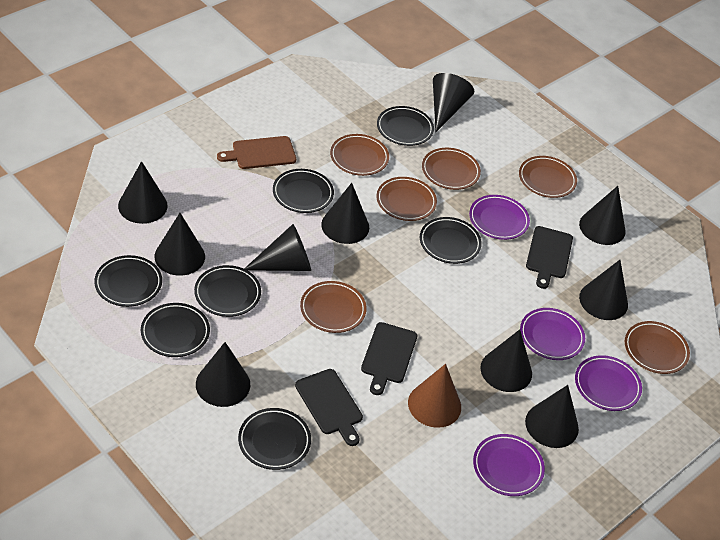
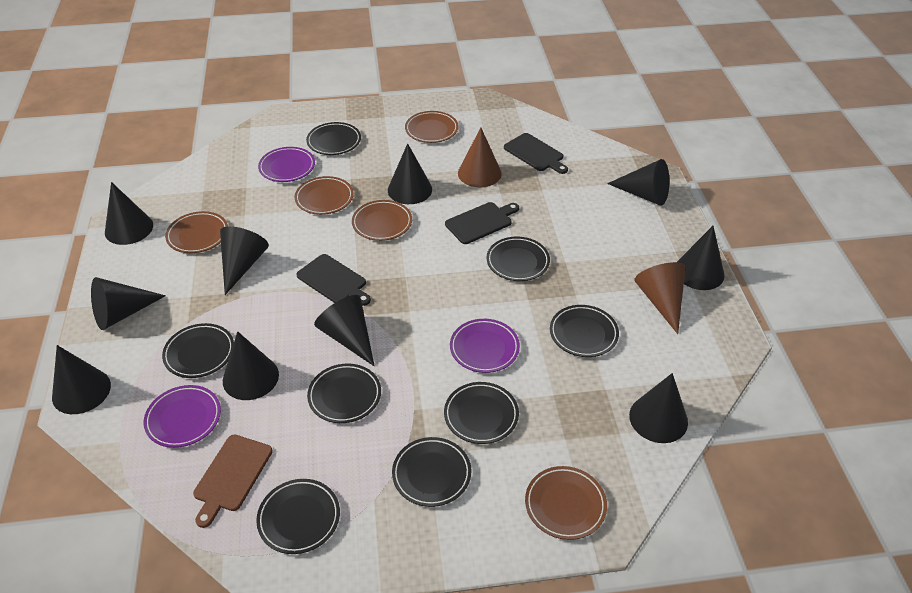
black plate: 7 -> 8
brown cone: 1 -> 2
brown plate: 6 -> 5
purple plate: 4 -> 3

